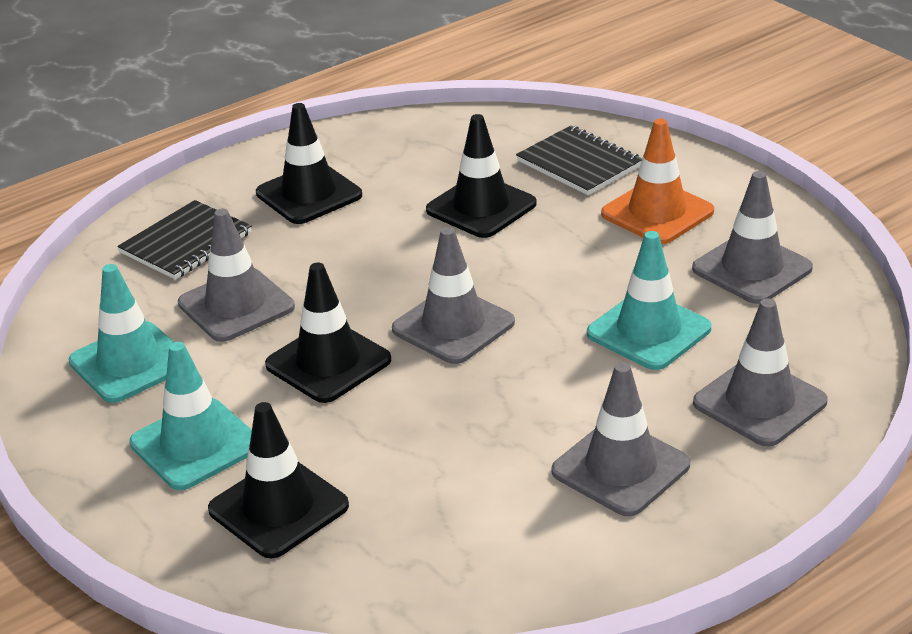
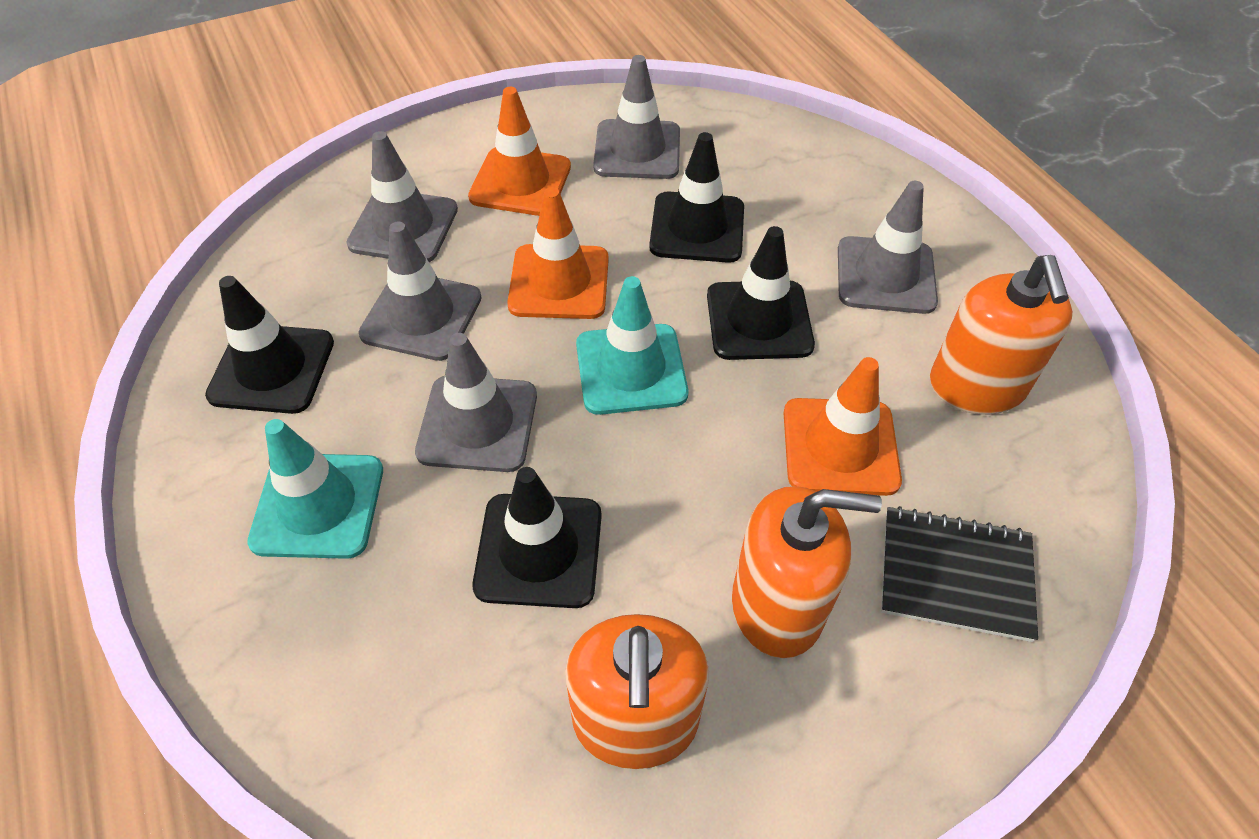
black notebook: 2 -> 1
orange soap dispenser: 0 -> 3
orange traffic cone: 1 -> 3
turquoise traffic cone: 3 -> 2

